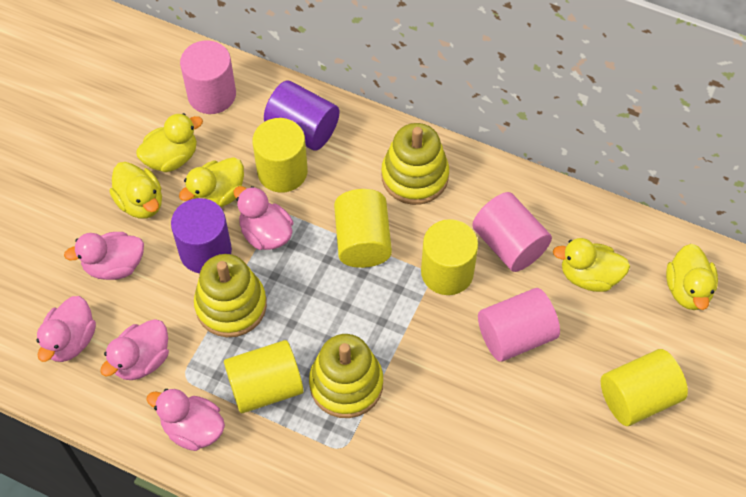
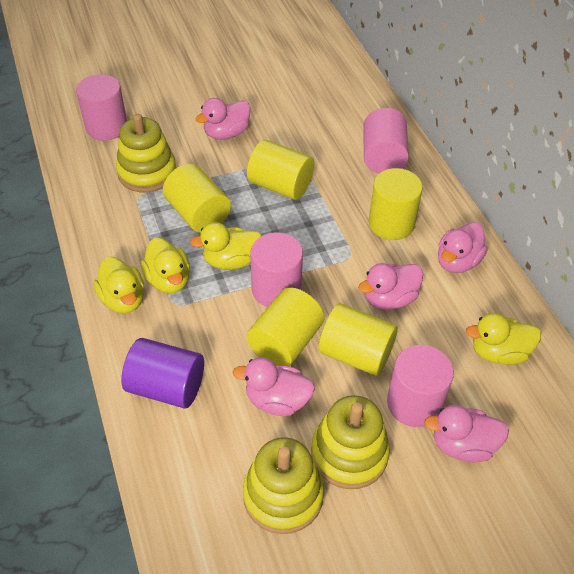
pink cylinder: 3 -> 4
purple cylinder: 2 -> 1
yellow duck: 5 -> 4

